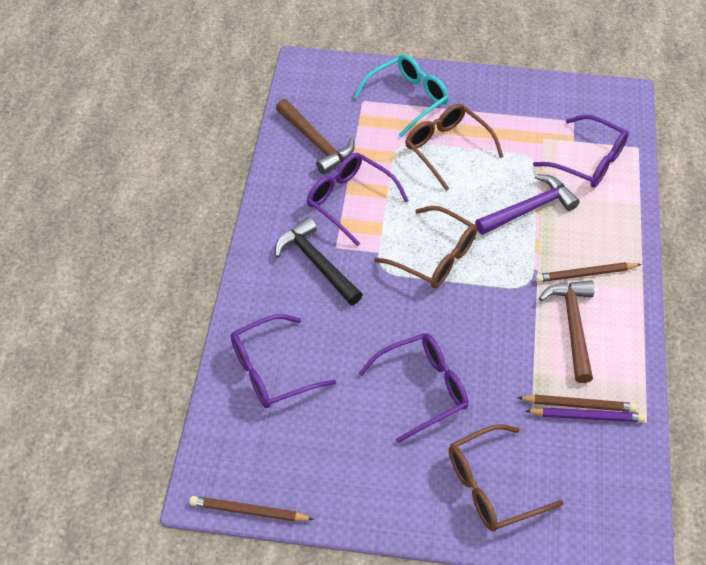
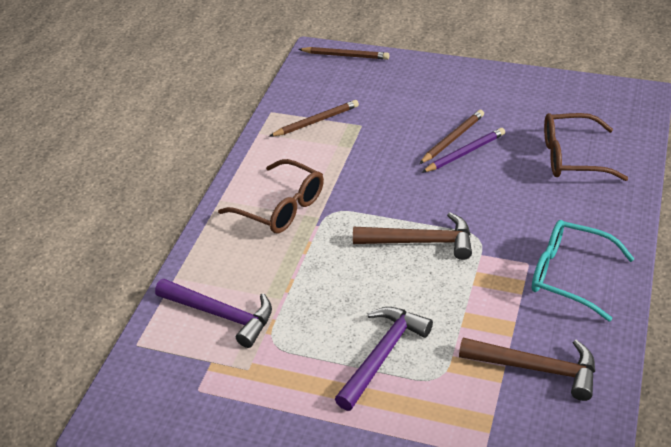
black hammer: 1 -> 0
brown glasses: 3 -> 2
purple glasses: 4 -> 0
purple hammer: 1 -> 2

